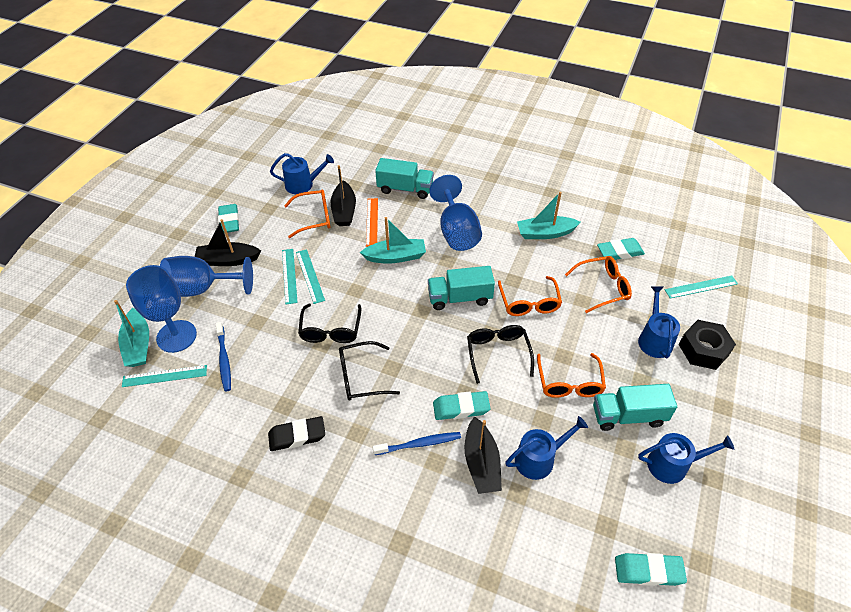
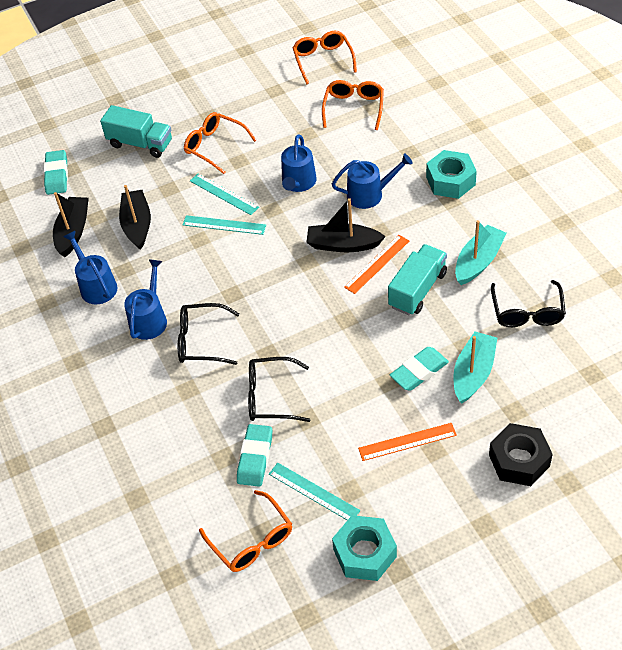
black eraser: 1 -> 0
blue goblet: 3 -> 0
blue toothbrush: 2 -> 0
orange ruler: 1 -> 2
turquoise boat: 3 -> 2
turquoise eraser: 4 -> 3
turquoise nut: 0 -> 2
turquoise ruler: 4 -> 3
turquoise truck: 3 -> 2

